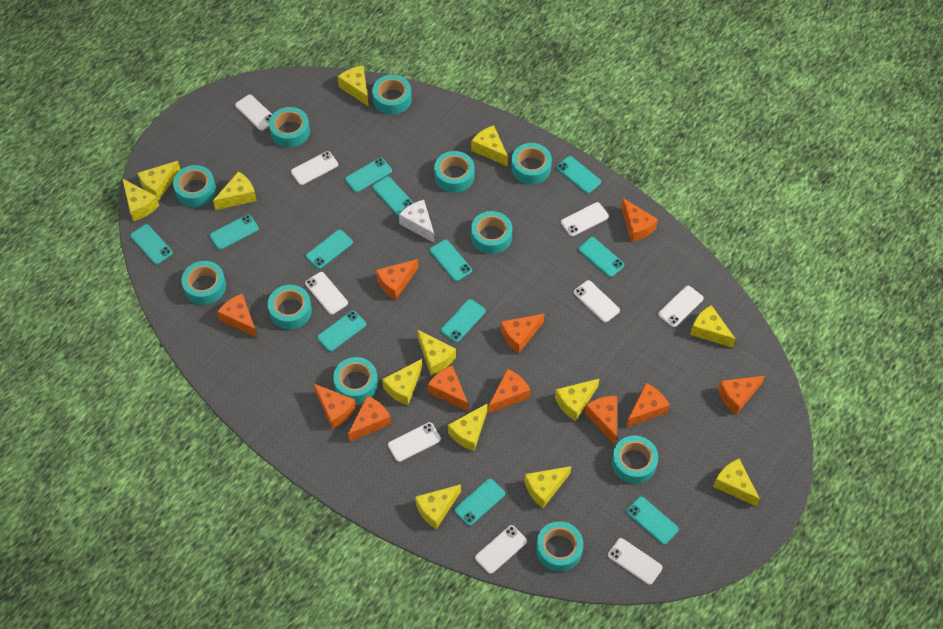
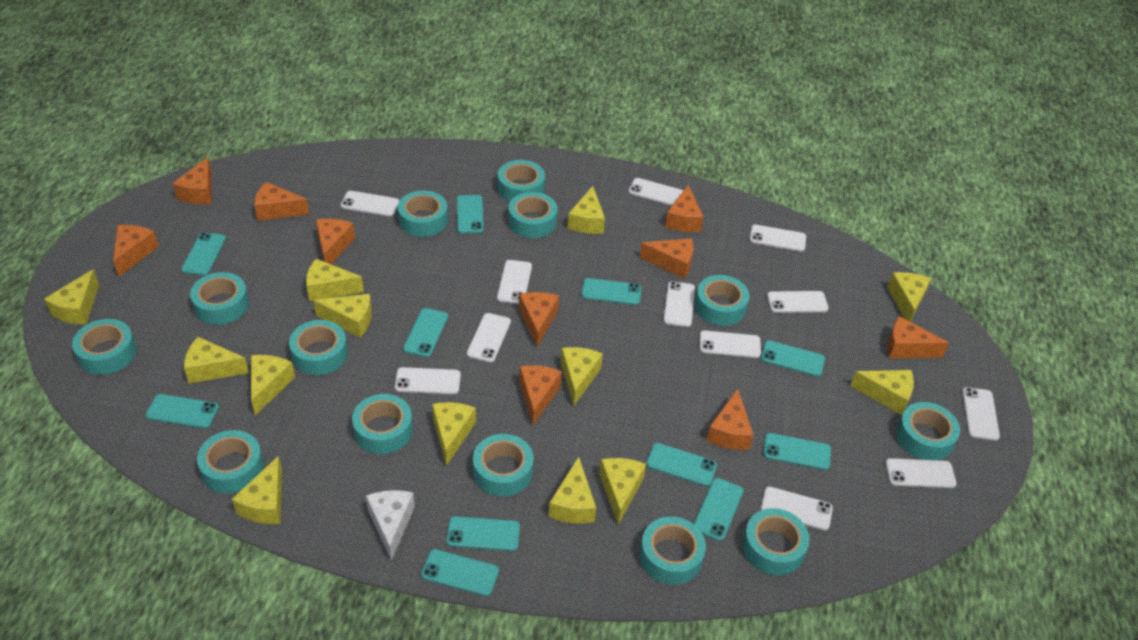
orange cheese: 11 -> 10
turquoise phone: 12 -> 11
turquoise tape: 11 -> 13
white phone: 9 -> 12

